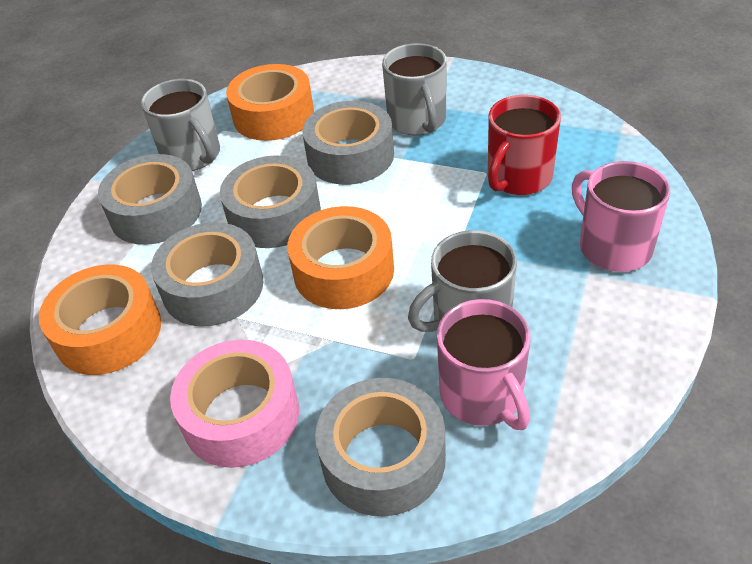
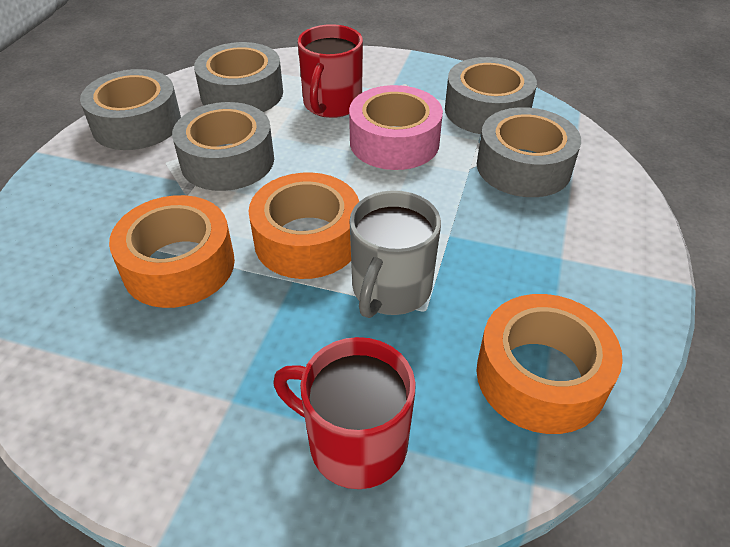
grey mug: 3 -> 1
pink mug: 2 -> 0
red mug: 1 -> 2

